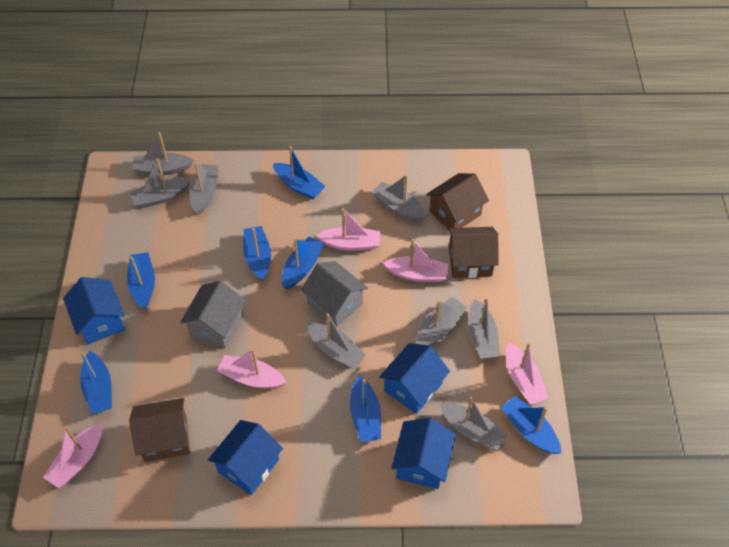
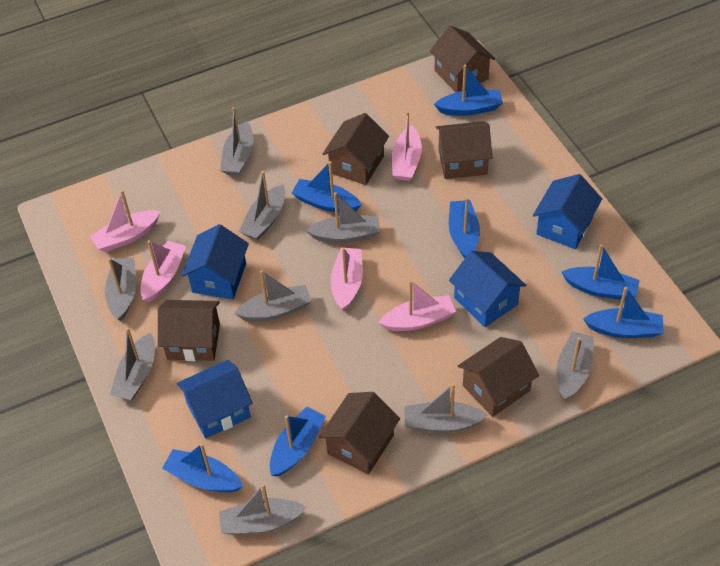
brown house: 3 -> 6
grey boat: 8 -> 9
grey house: 2 -> 0

